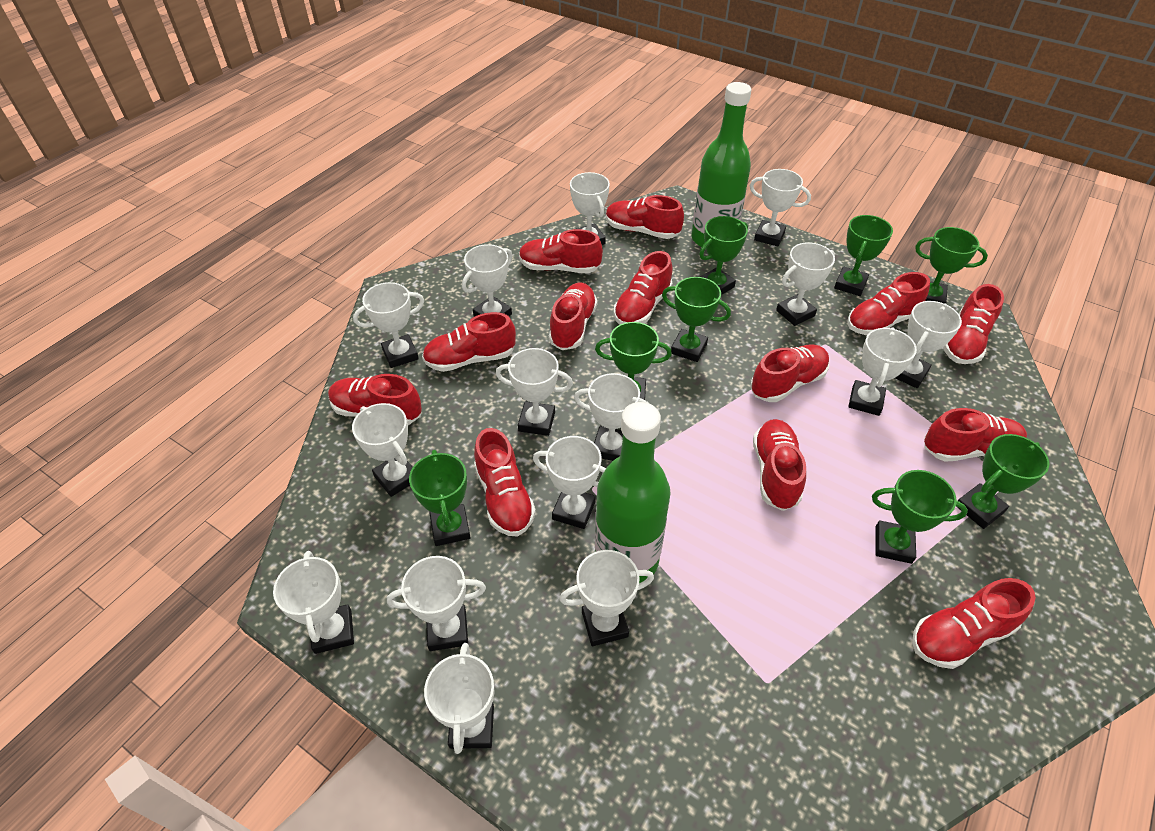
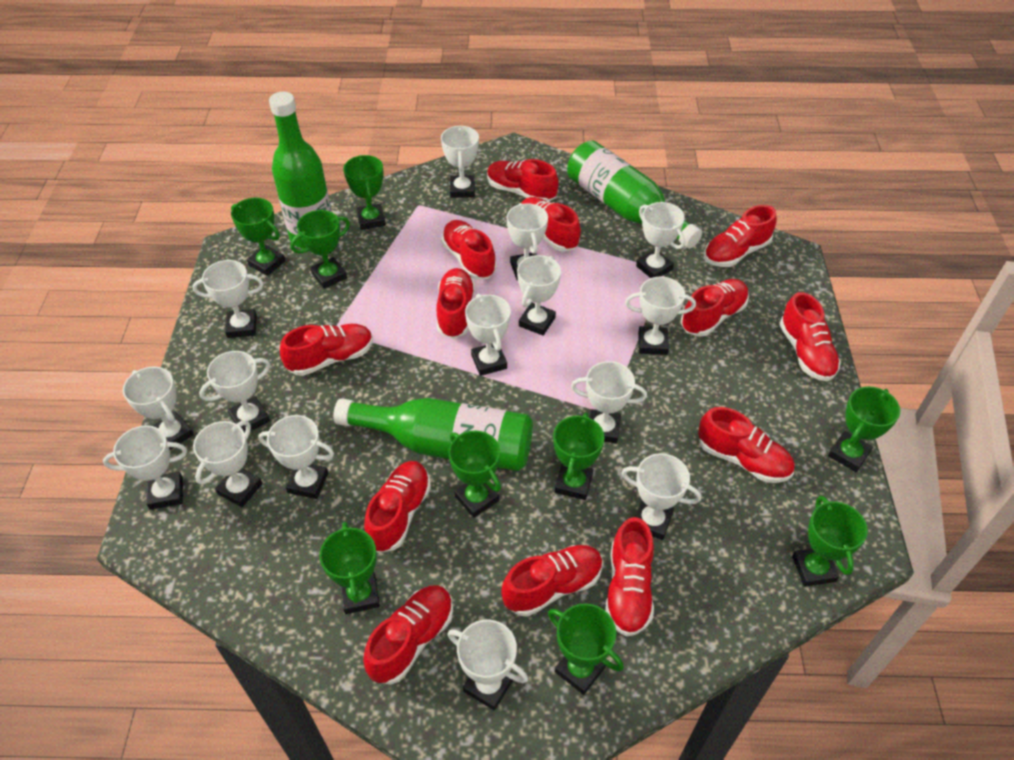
green bottle: 2 -> 3
green trophy: 8 -> 9

